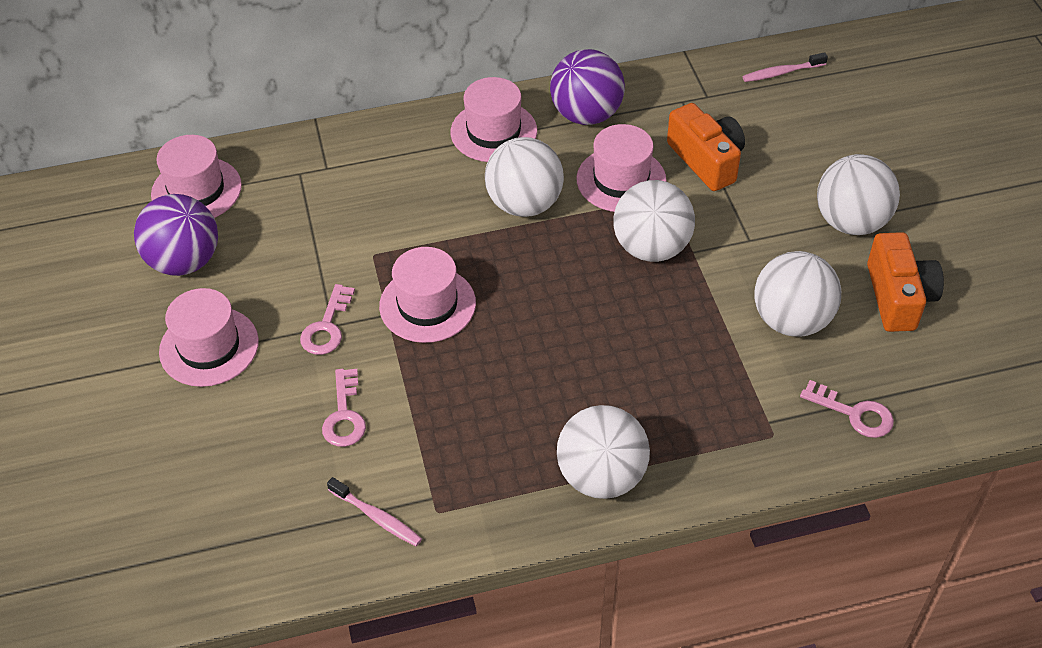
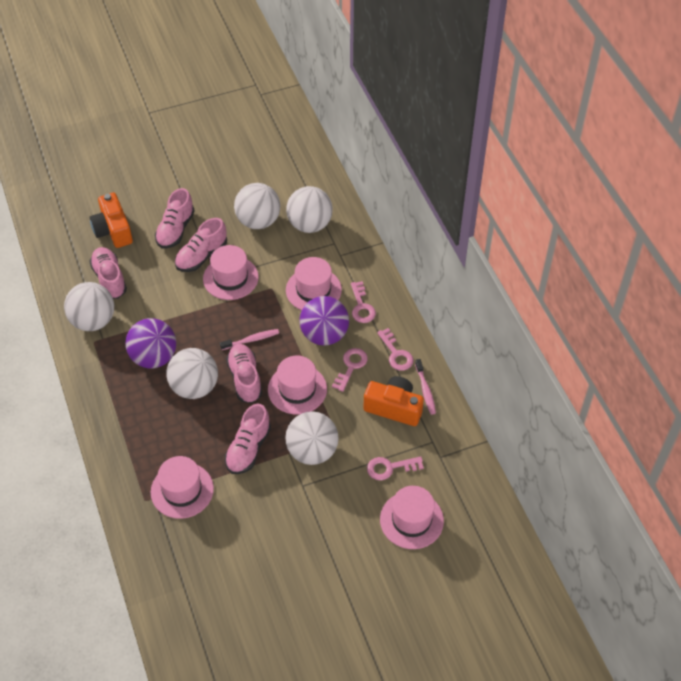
pink key: 3 -> 4
pink shoe: 0 -> 5

